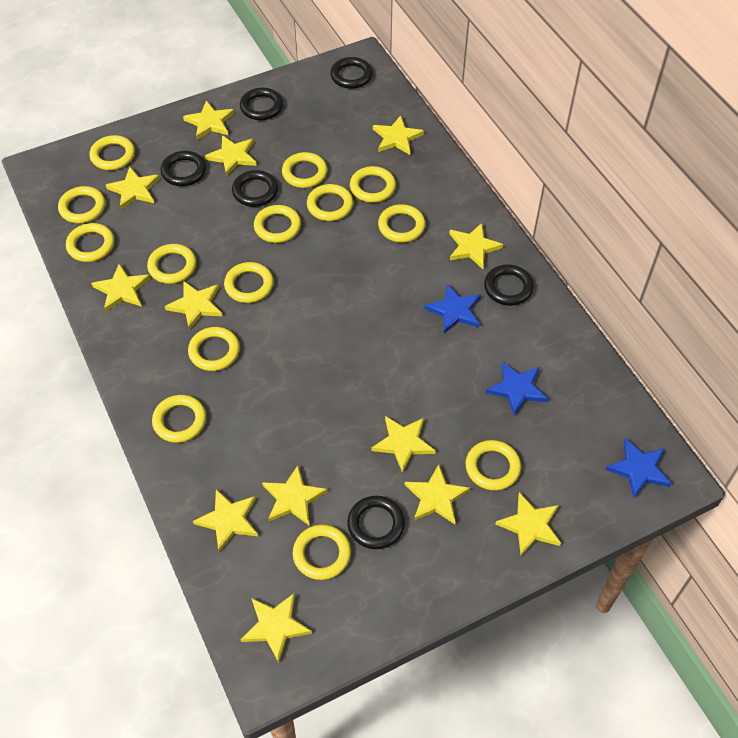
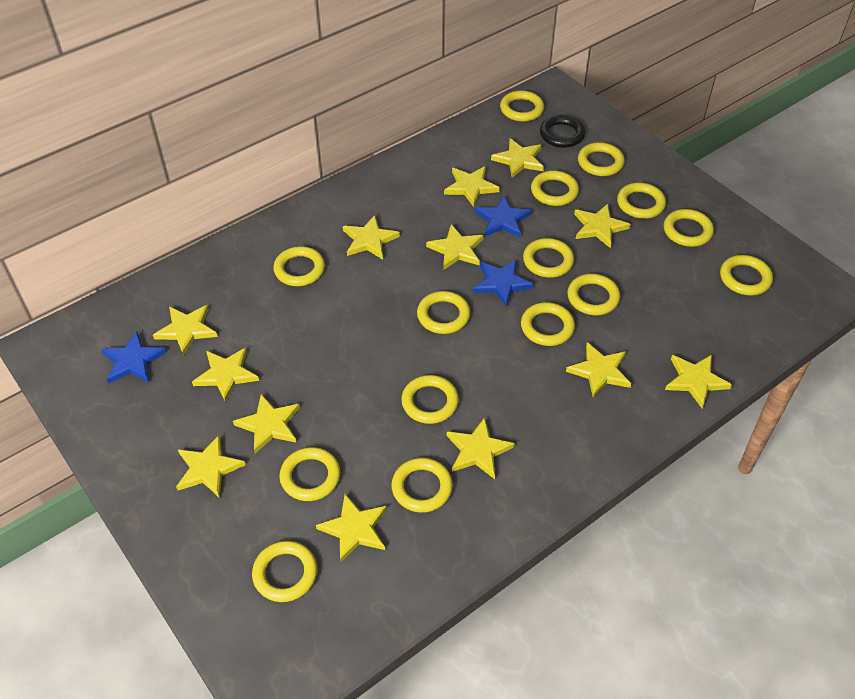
black ring: 6 -> 1
yellow ring: 14 -> 15

